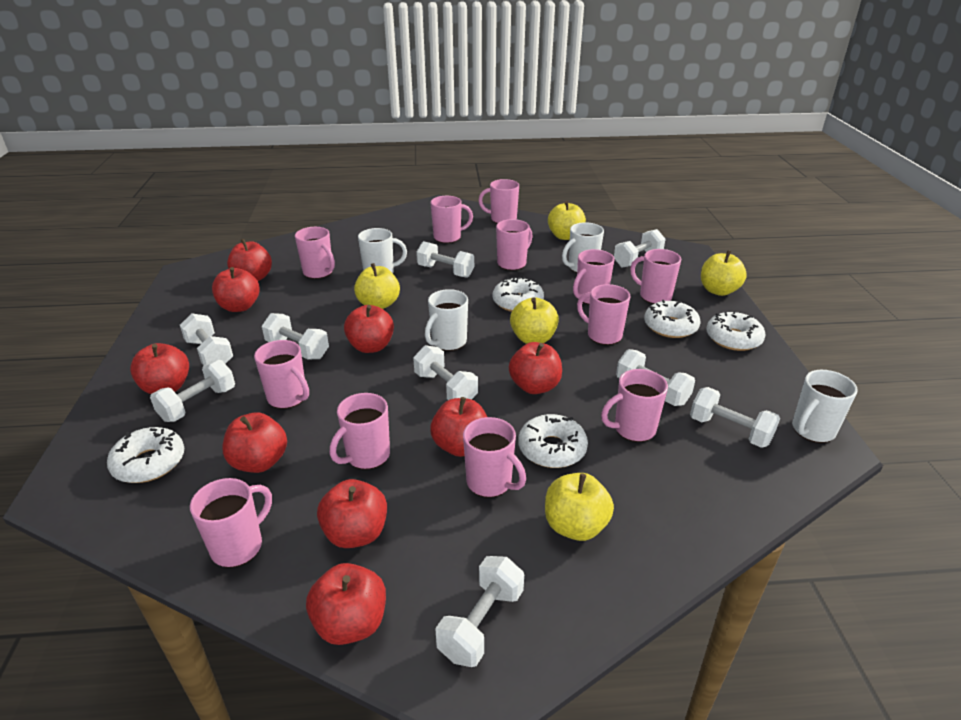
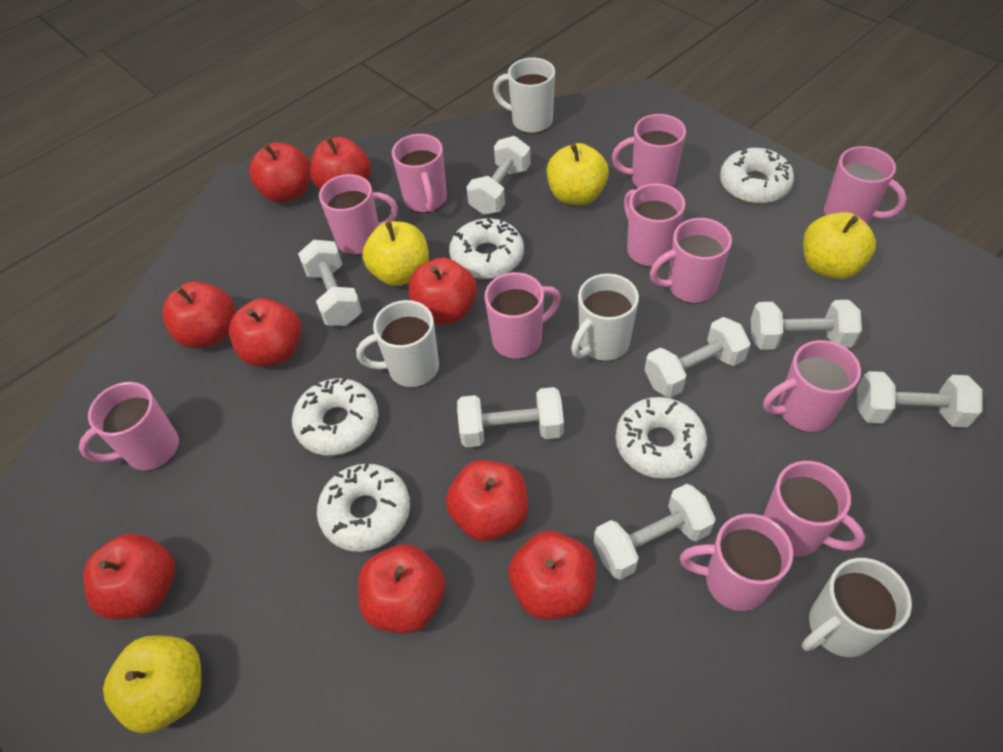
pink mug: 12 -> 11
white dumbbell: 9 -> 7
yellow apple: 5 -> 4

